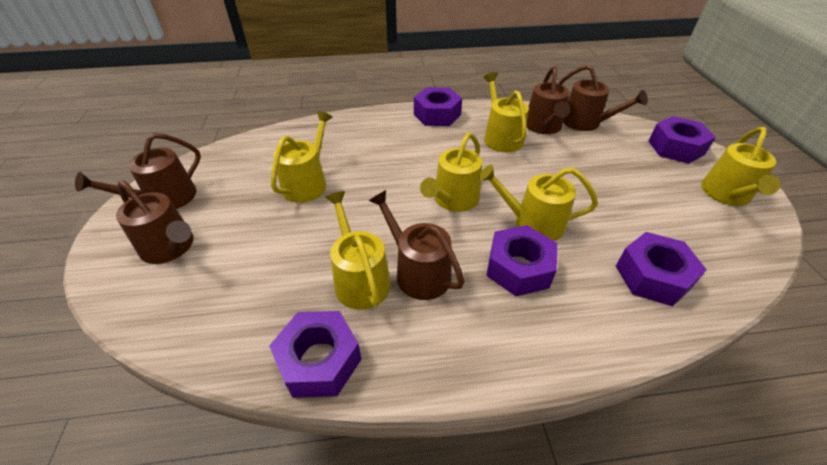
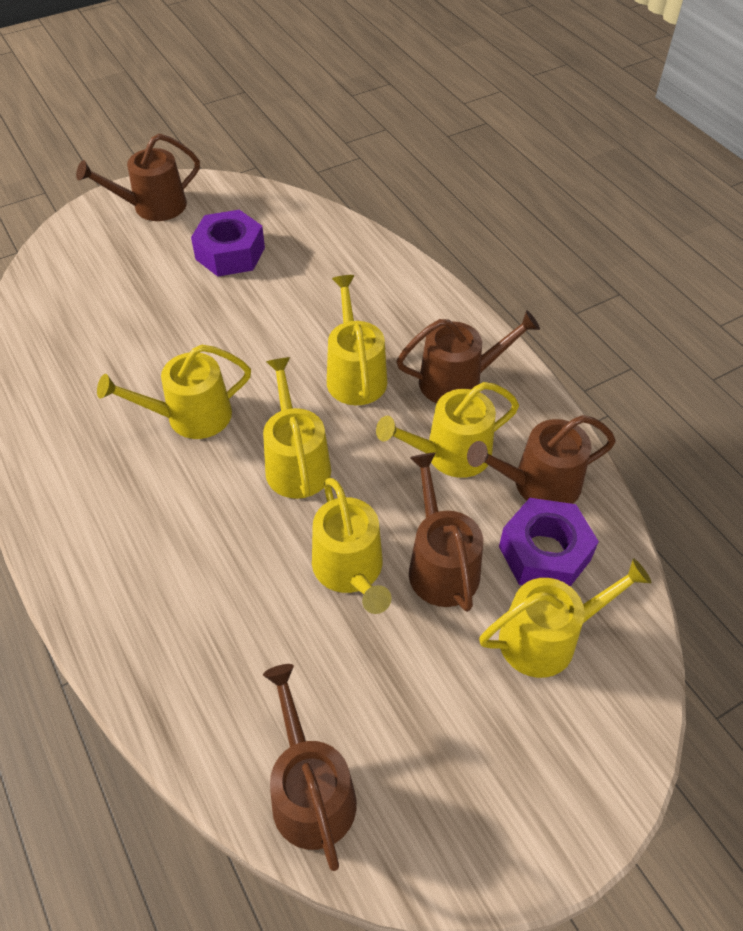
purple nut: 5 -> 2

